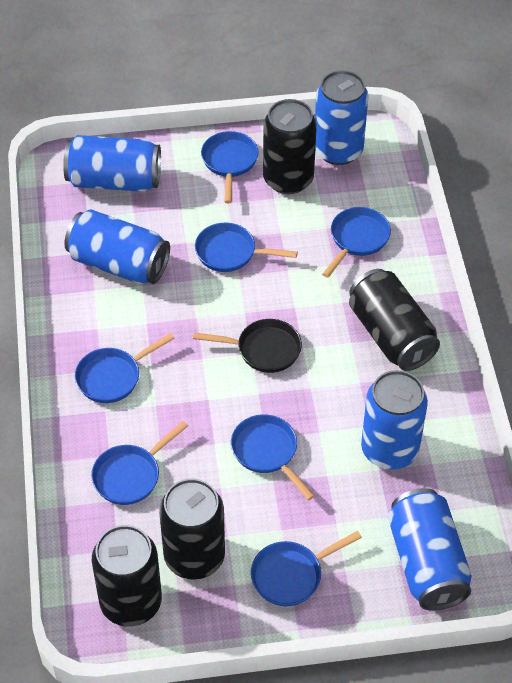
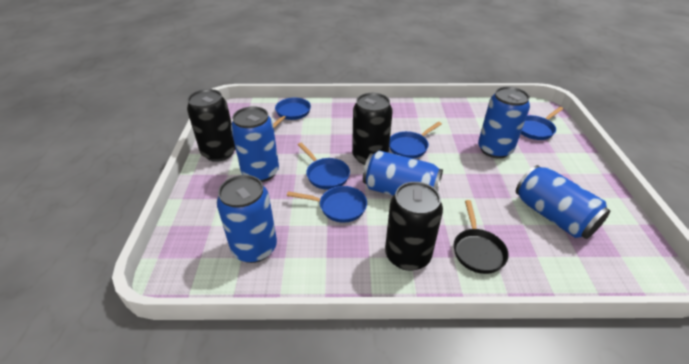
black can: 4 -> 3
blue pan: 7 -> 5

